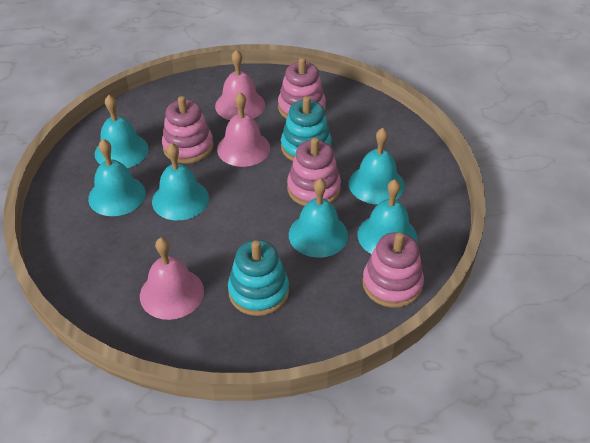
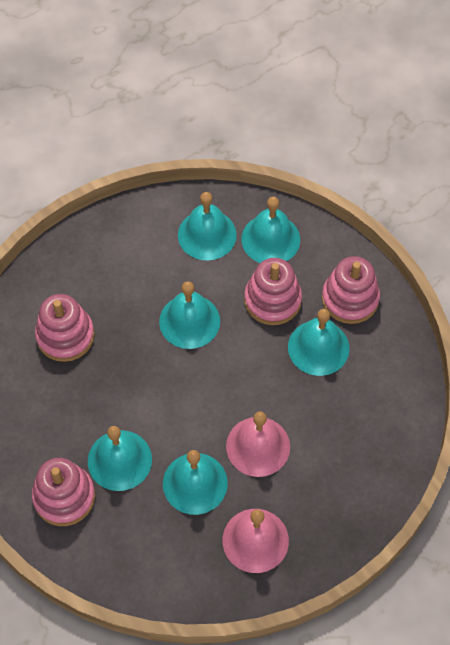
pink bell: 3 -> 2
turquoise stacking toy: 2 -> 0

